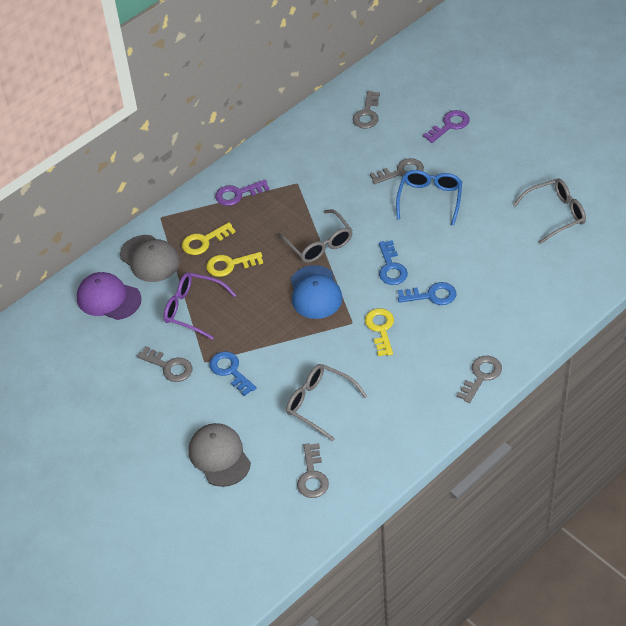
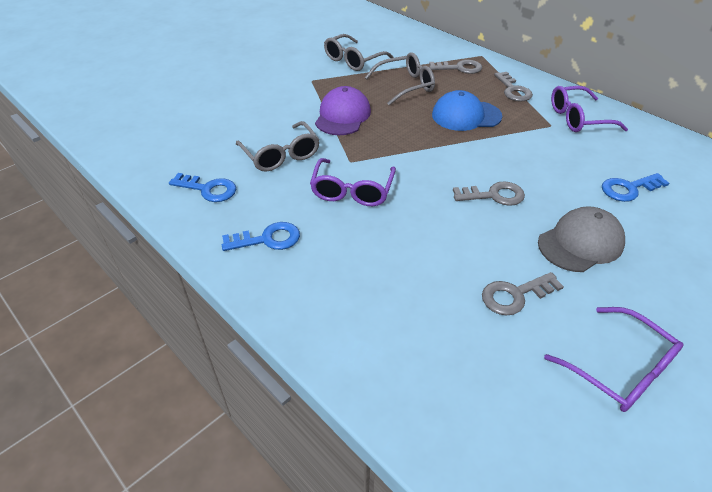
blue glasses: 1 -> 0
grey cap: 2 -> 1
grey key: 5 -> 4
purple glasses: 1 -> 3
purple key: 2 -> 0
yellow key: 3 -> 0

